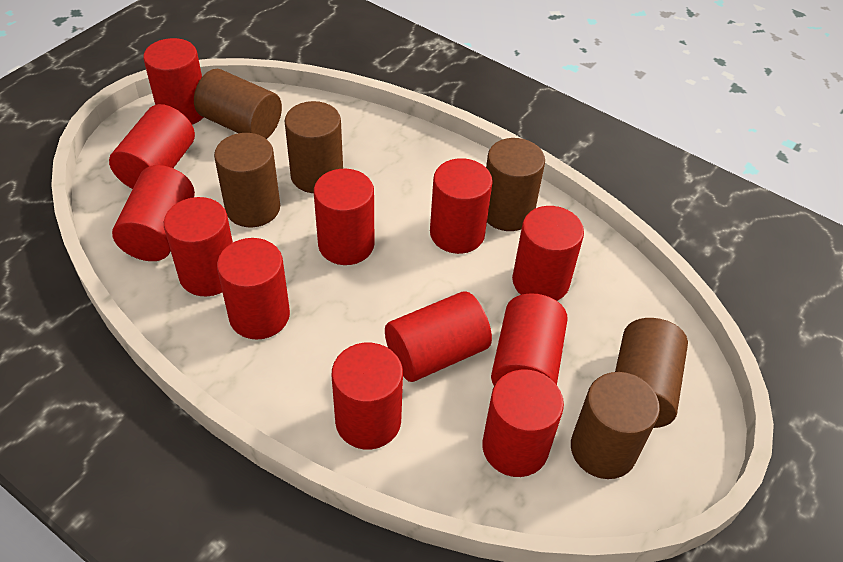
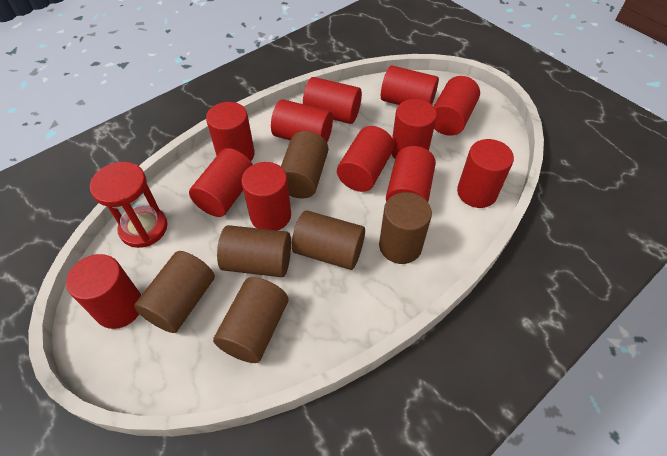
red hourglass: 0 -> 1

